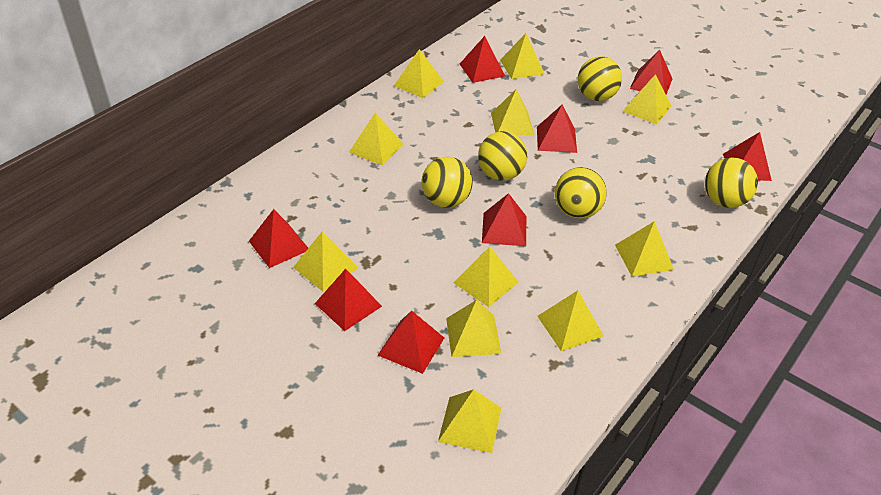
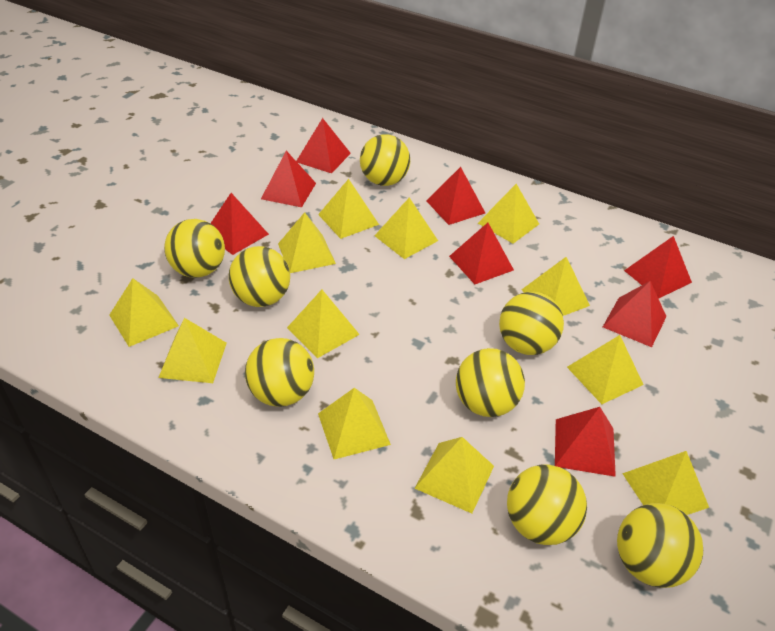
yellow ball: 5 -> 8
yellow pyramid: 11 -> 12

